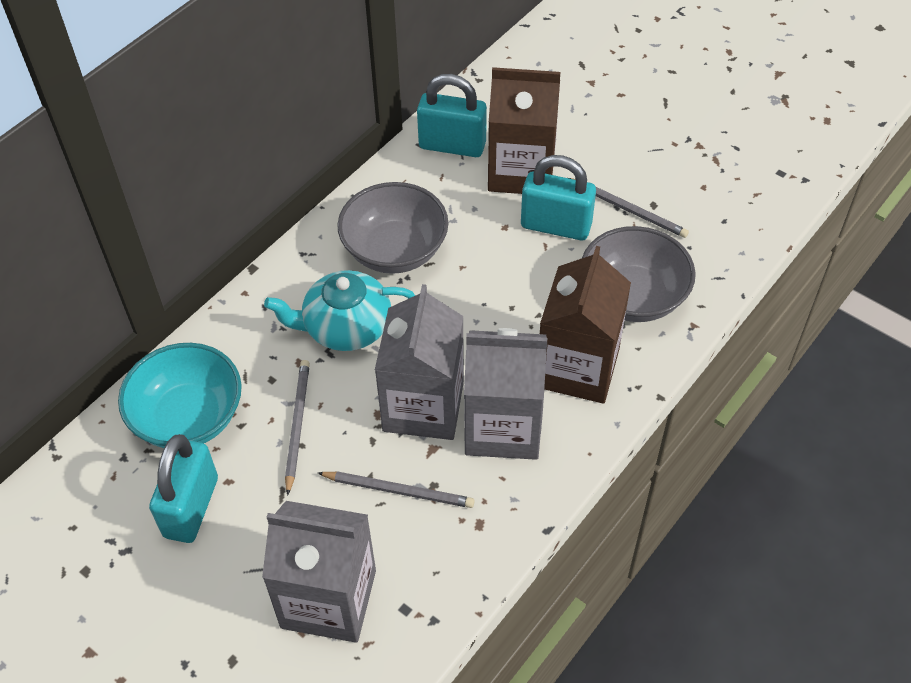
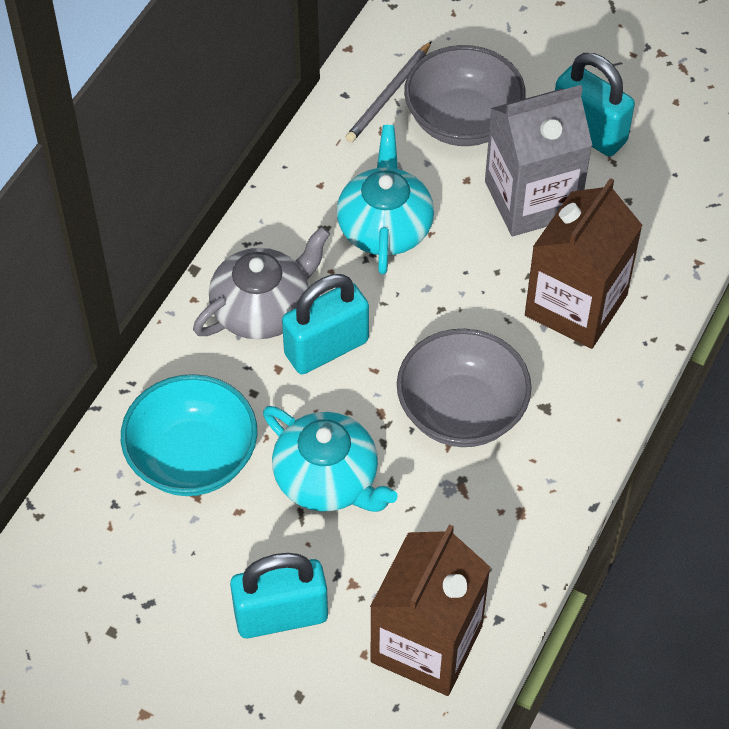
grey carton: 3 -> 1
grey pencil: 3 -> 1
grey teapot: 0 -> 1
turquoise teapot: 1 -> 2

